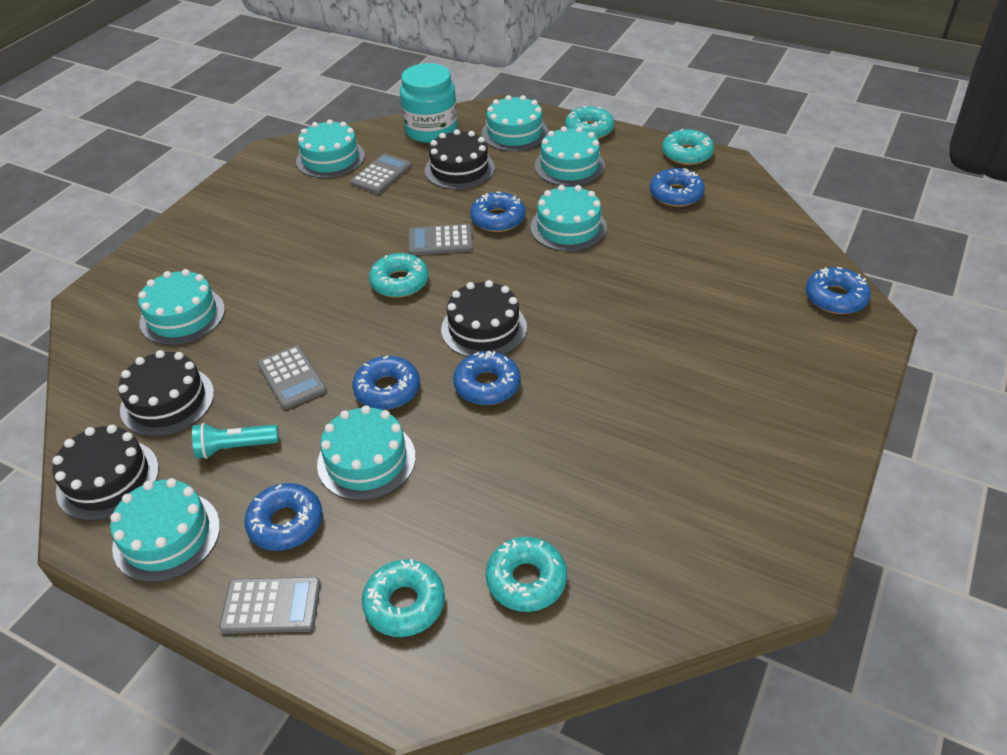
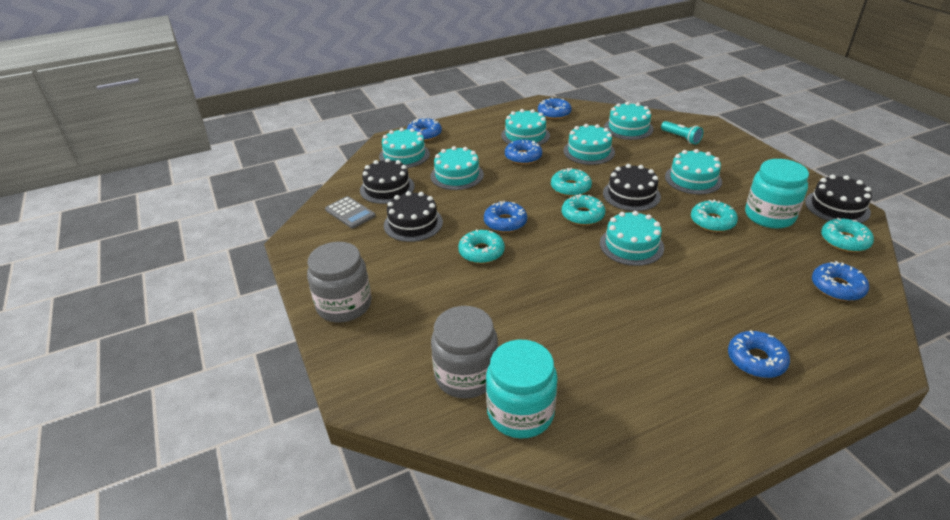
grey calculator: 4 -> 1
grey jar: 0 -> 2
turquoise jar: 1 -> 2

